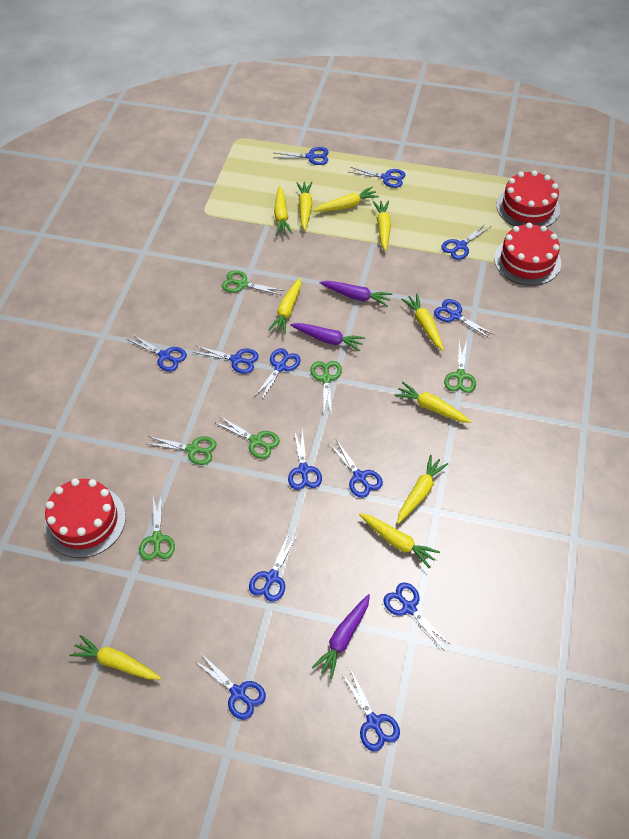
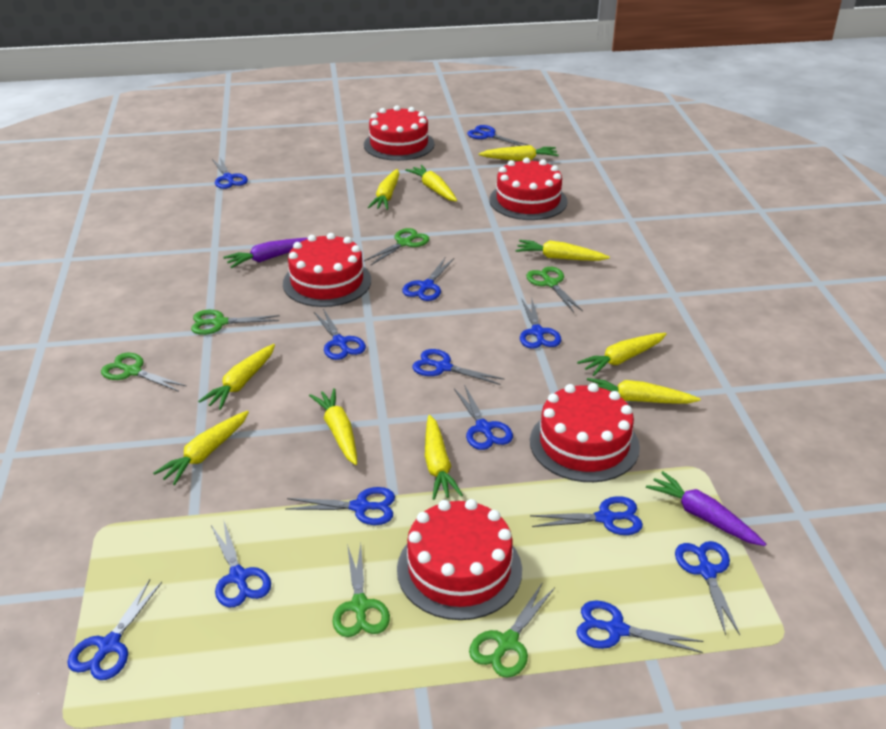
purple carrot: 3 -> 2
red cake: 3 -> 5

